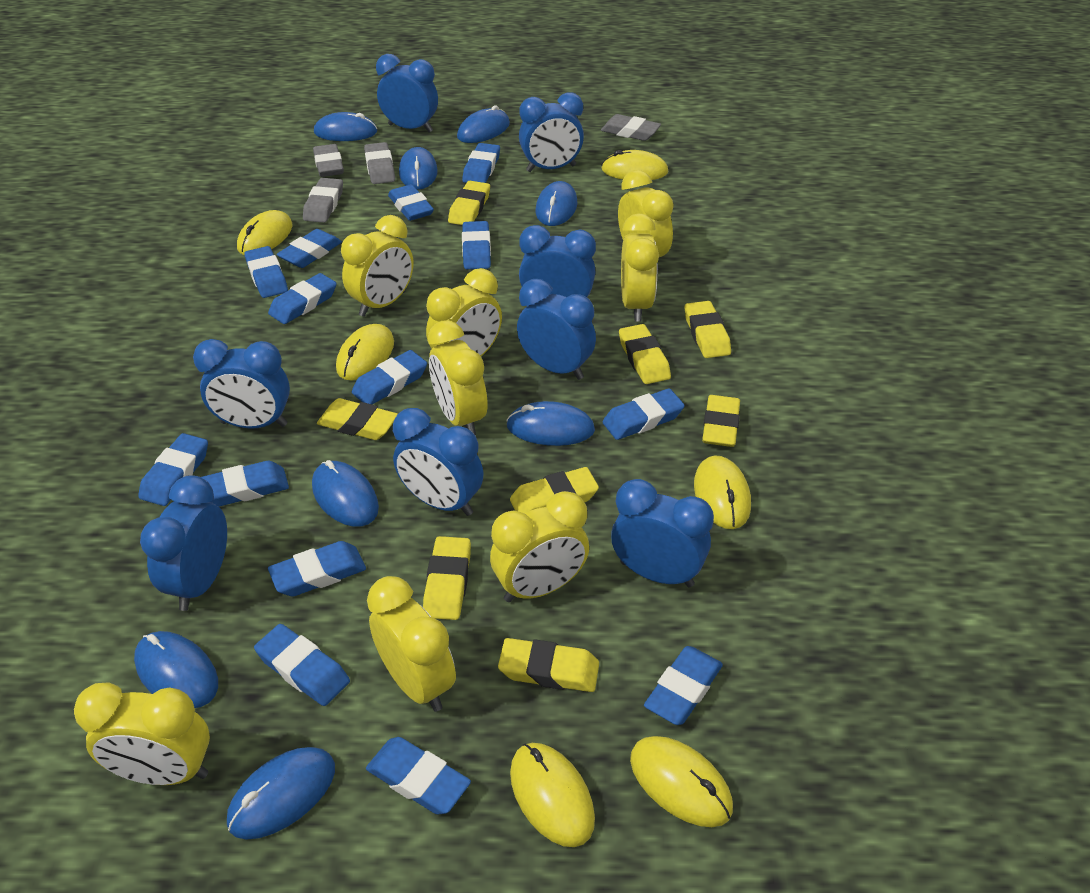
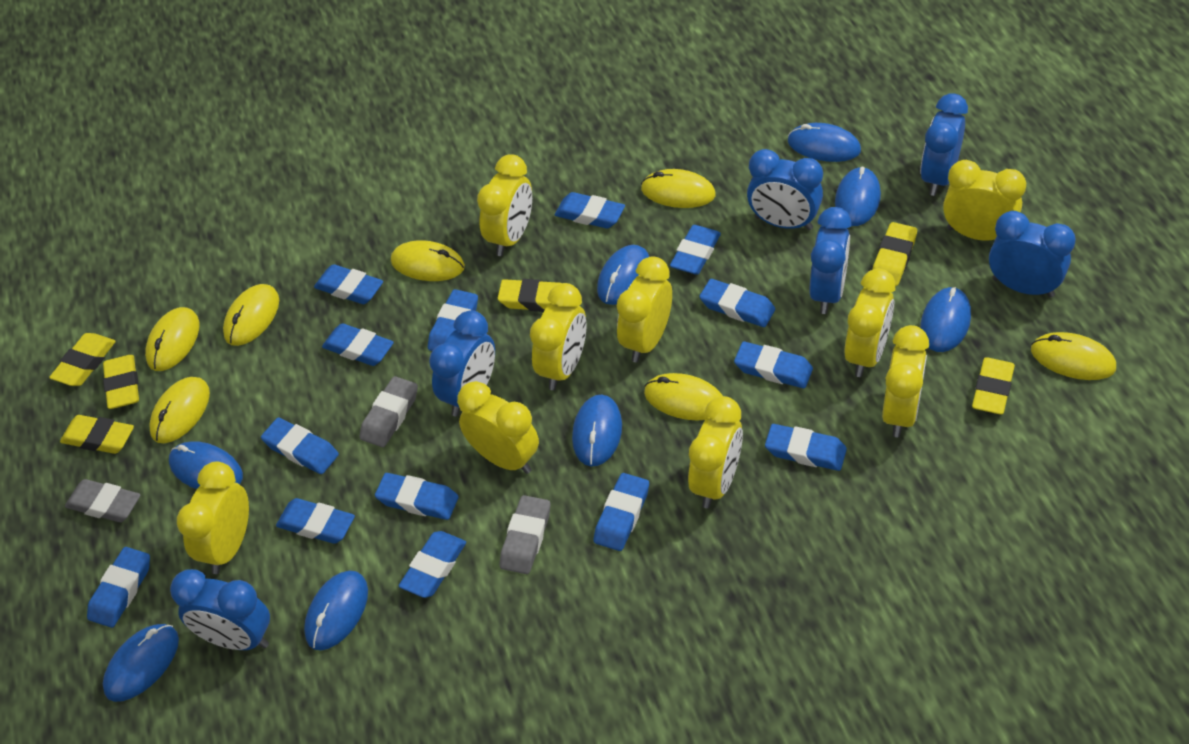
blue clock: 8 -> 6
grey eraser: 4 -> 3
yellow clock: 8 -> 9
yellow eraser: 8 -> 6
yellow mouse: 6 -> 7

